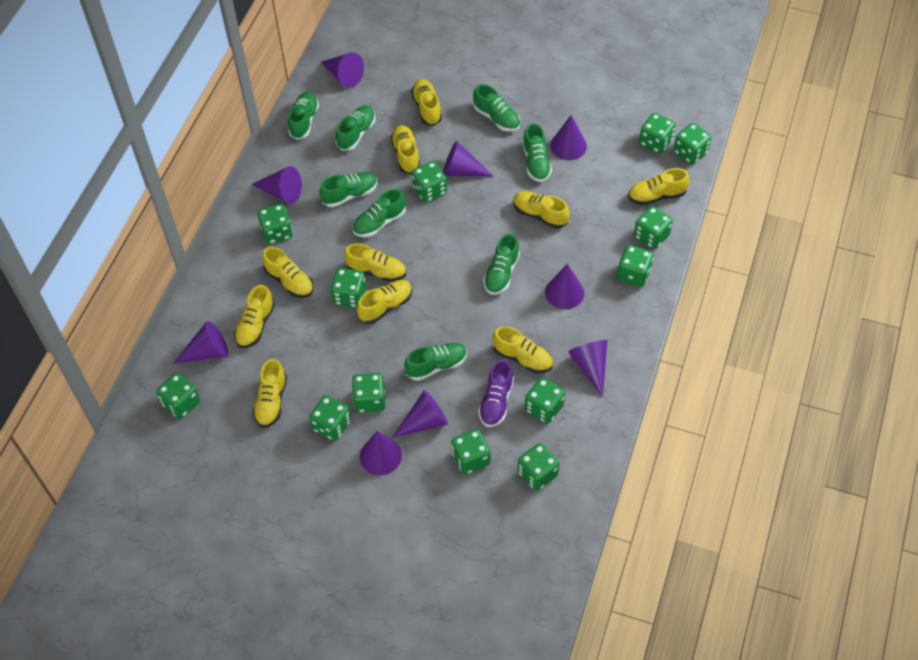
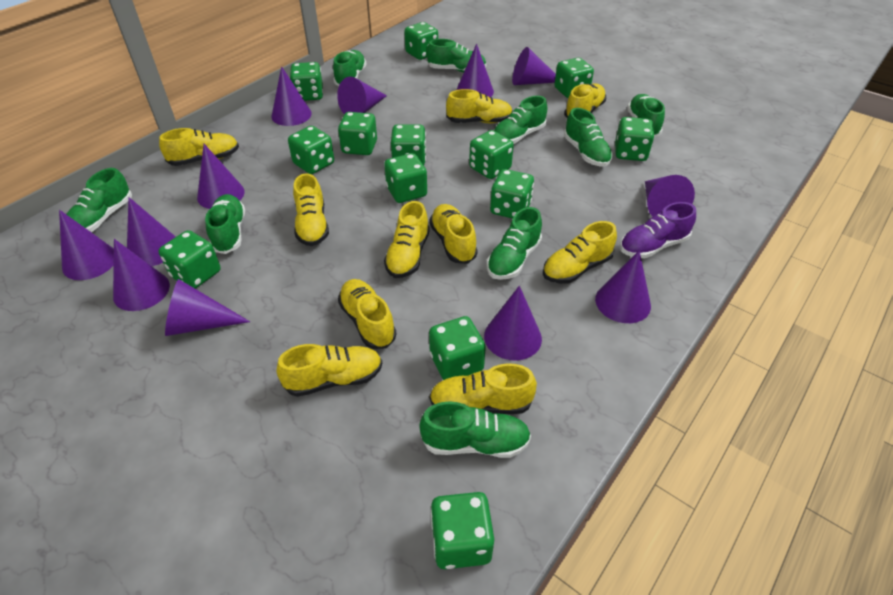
green shoe: 8 -> 9
purple cone: 9 -> 12

